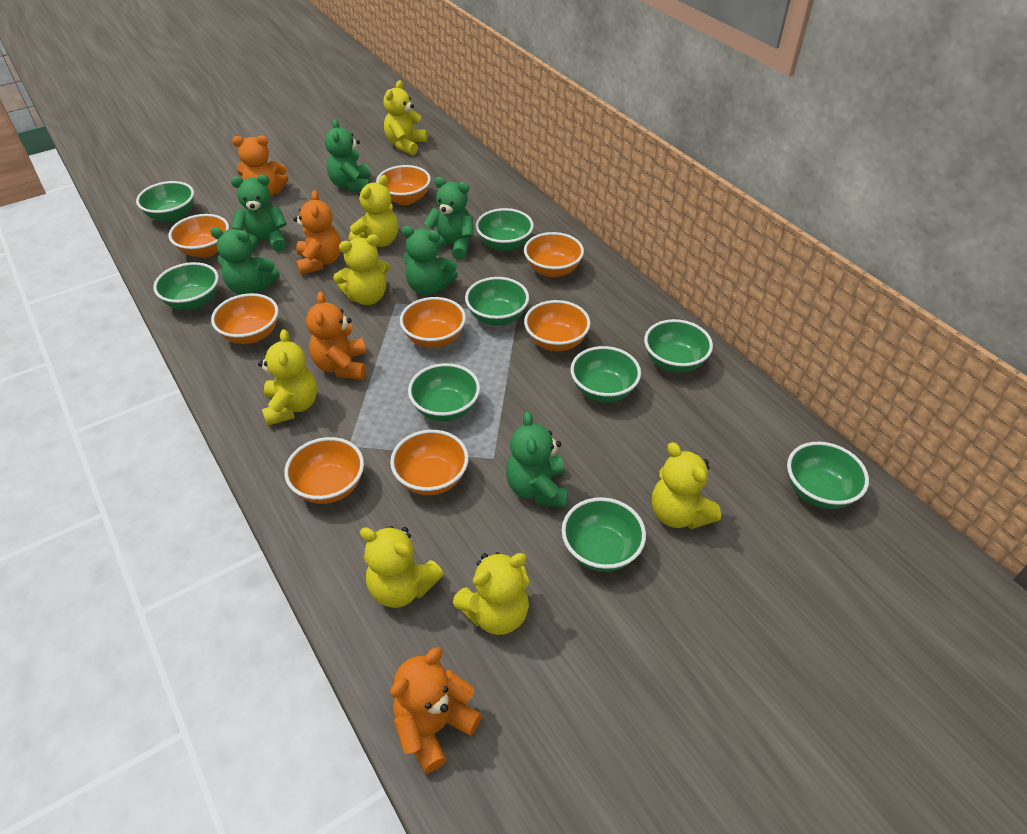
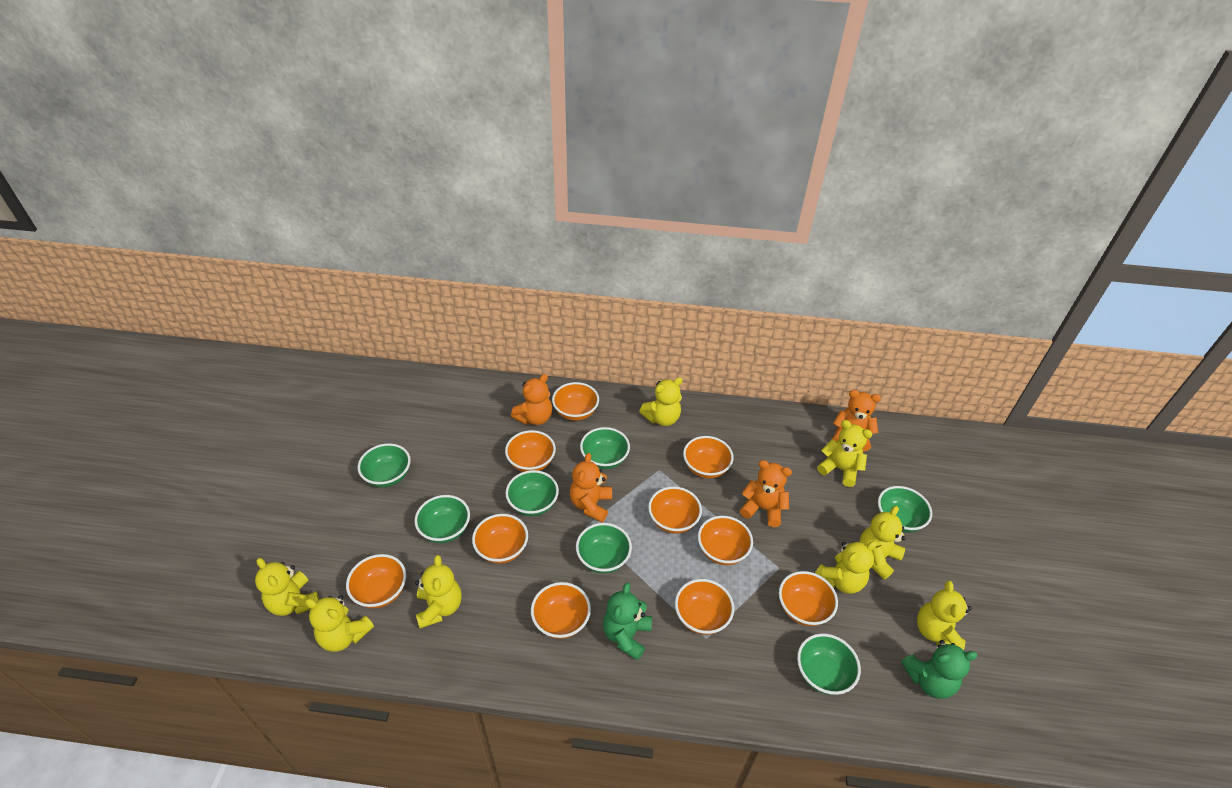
green bowl: 9 -> 7
green teddy bear: 6 -> 2
orange bowl: 8 -> 10
yellow teddy bear: 7 -> 8

